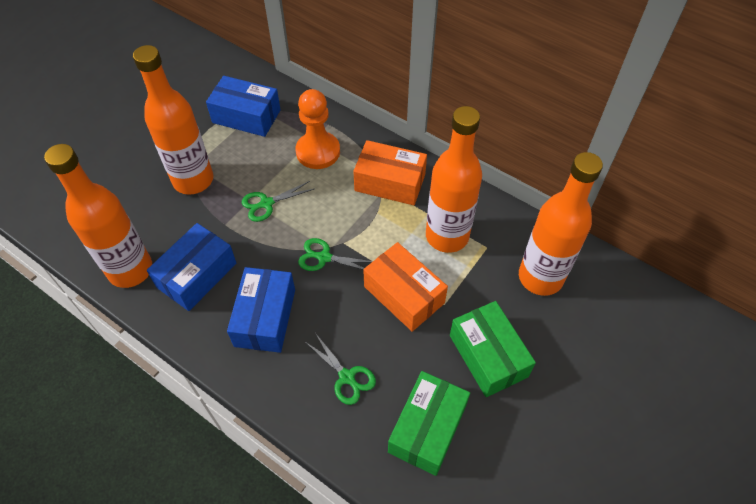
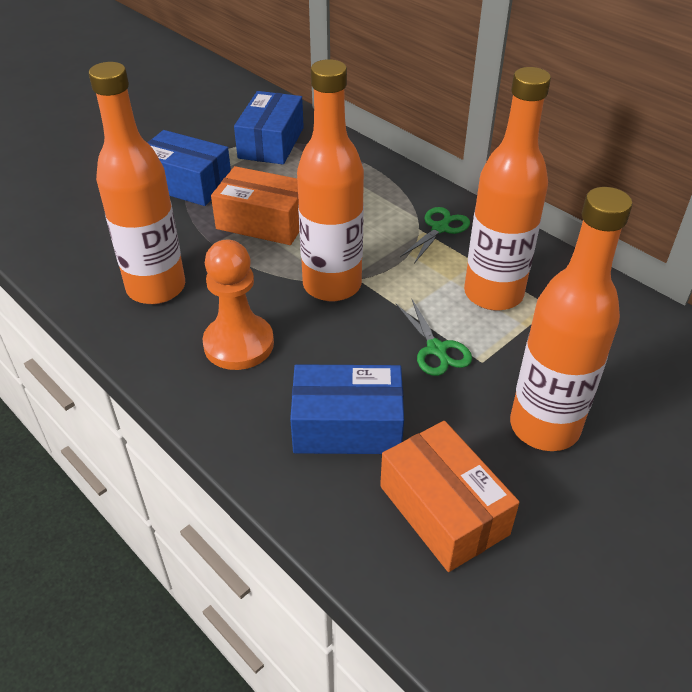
green box: 2 -> 0
green scissors: 3 -> 2

